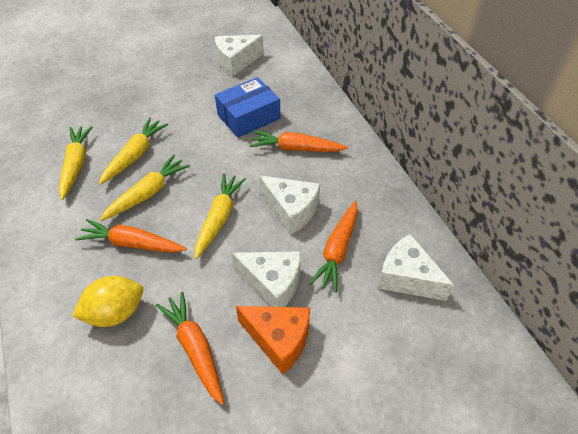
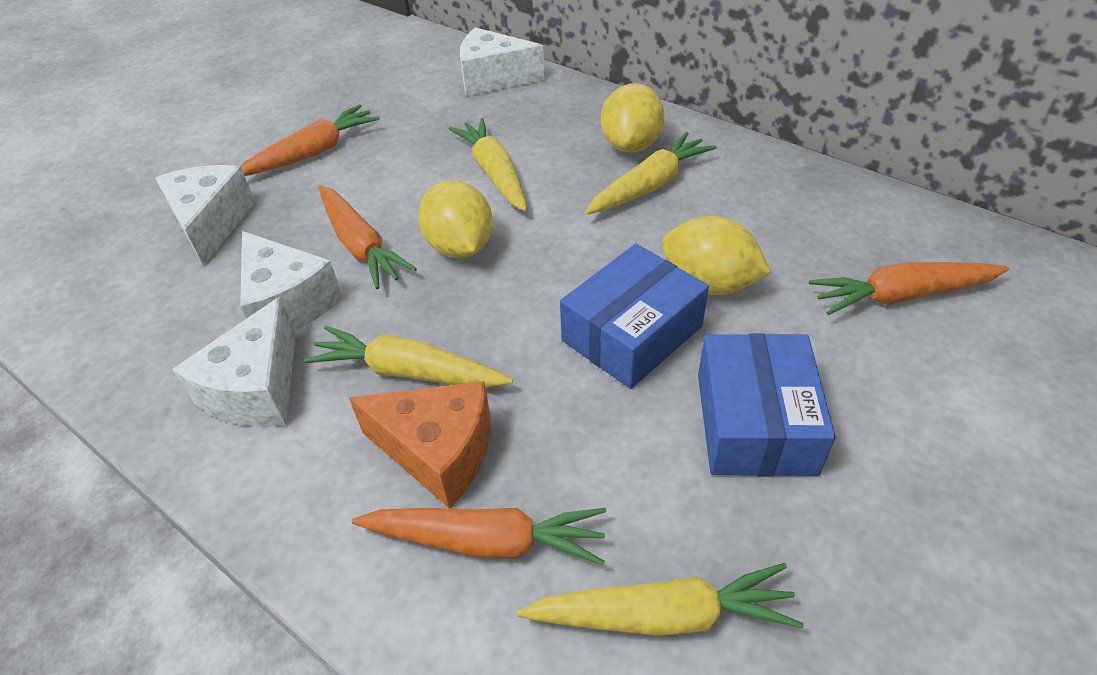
blue box: 1 -> 2
yellow lemon: 1 -> 3

